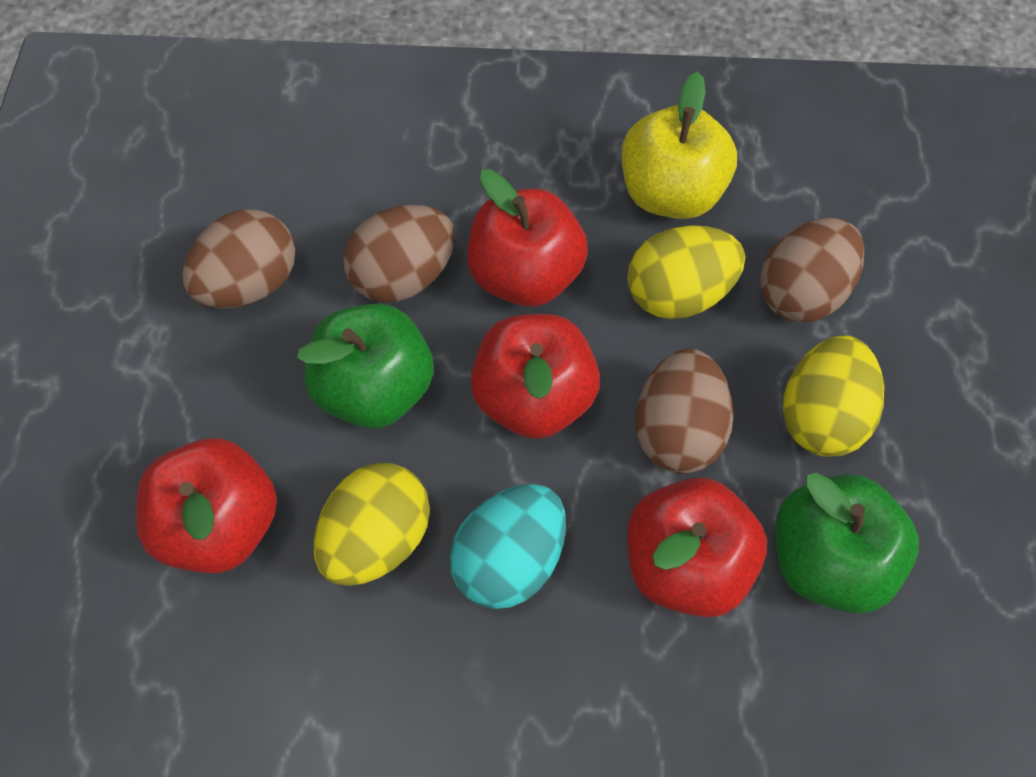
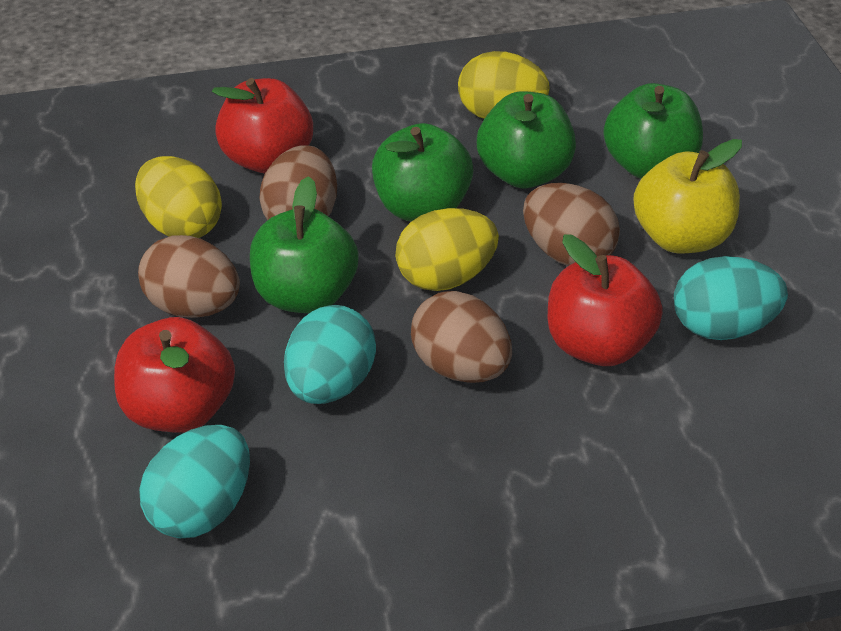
green apple: 2 -> 4
red apple: 4 -> 3
turquoise egg: 1 -> 3

